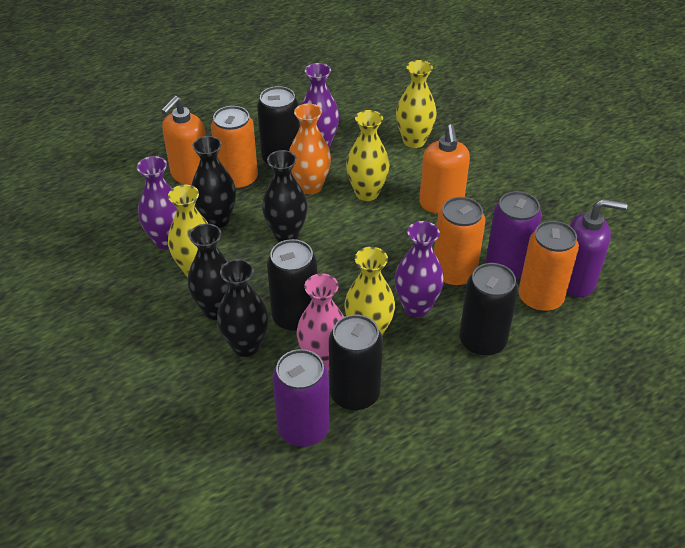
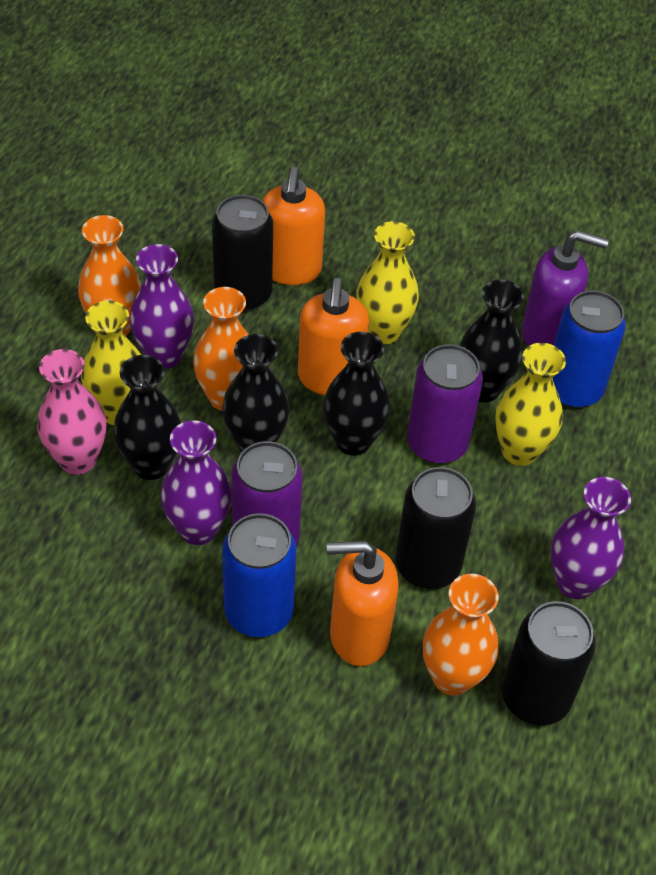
black can: 4 -> 3
blue can: 0 -> 2
orange can: 3 -> 0
orange soap dispenser: 2 -> 3
orange vase: 1 -> 3
yellow vase: 4 -> 3

